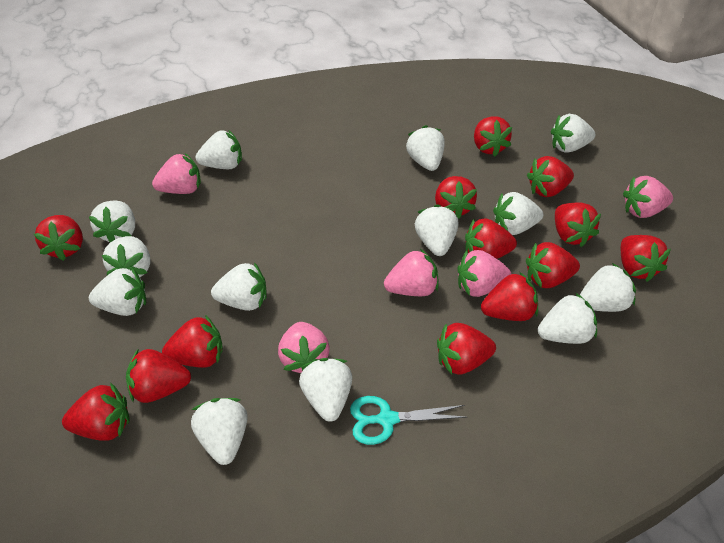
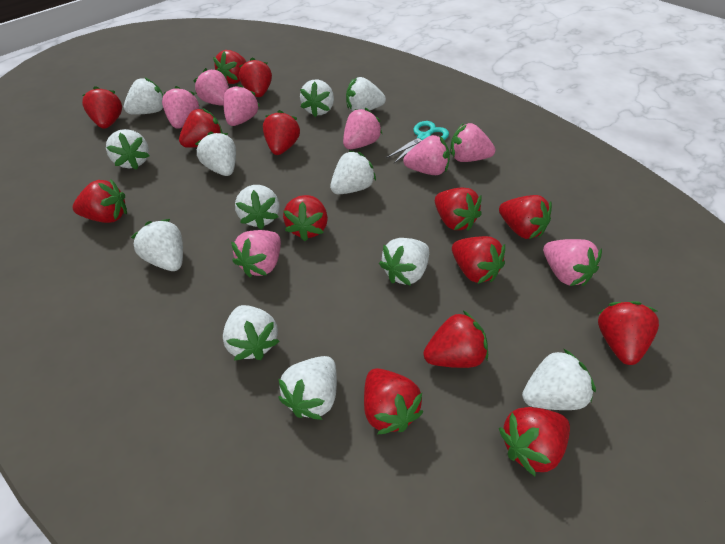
pink strawberry: 5 -> 8
red strawberry: 13 -> 14
white strawberry: 13 -> 12

